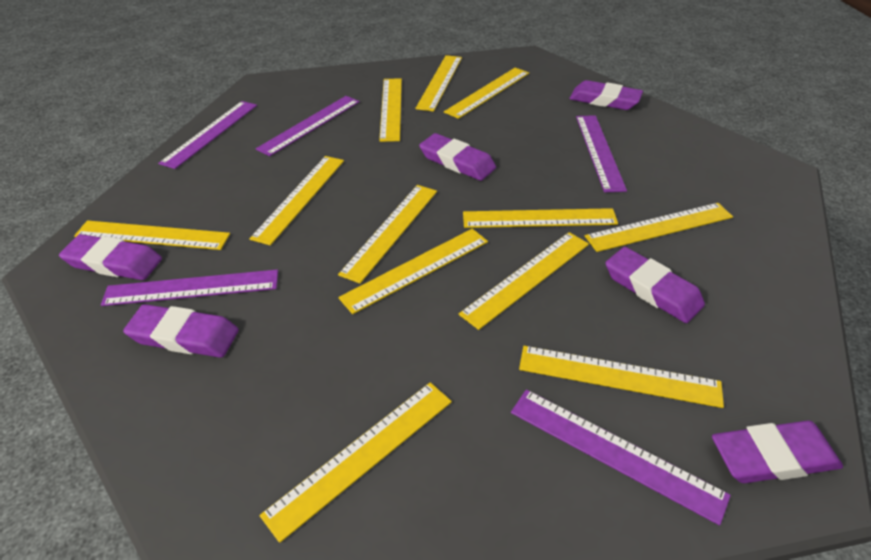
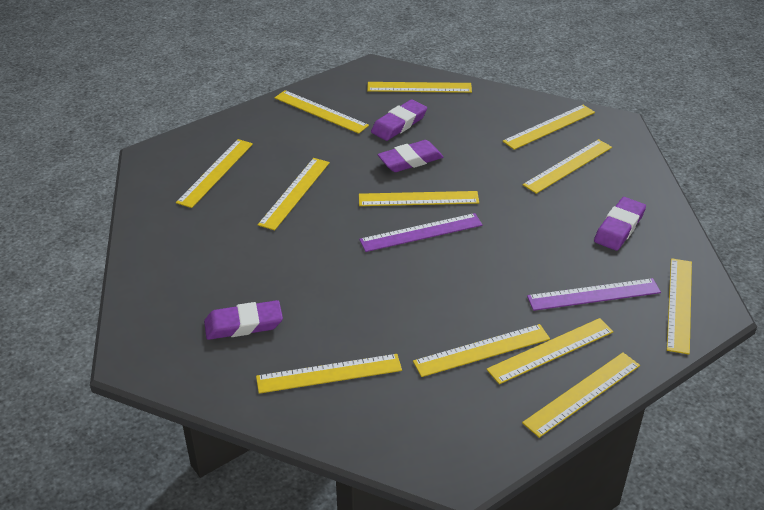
purple eraser: 6 -> 4
purple ruler: 5 -> 2

